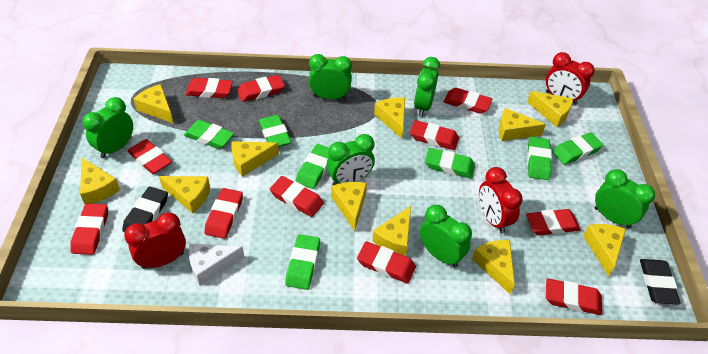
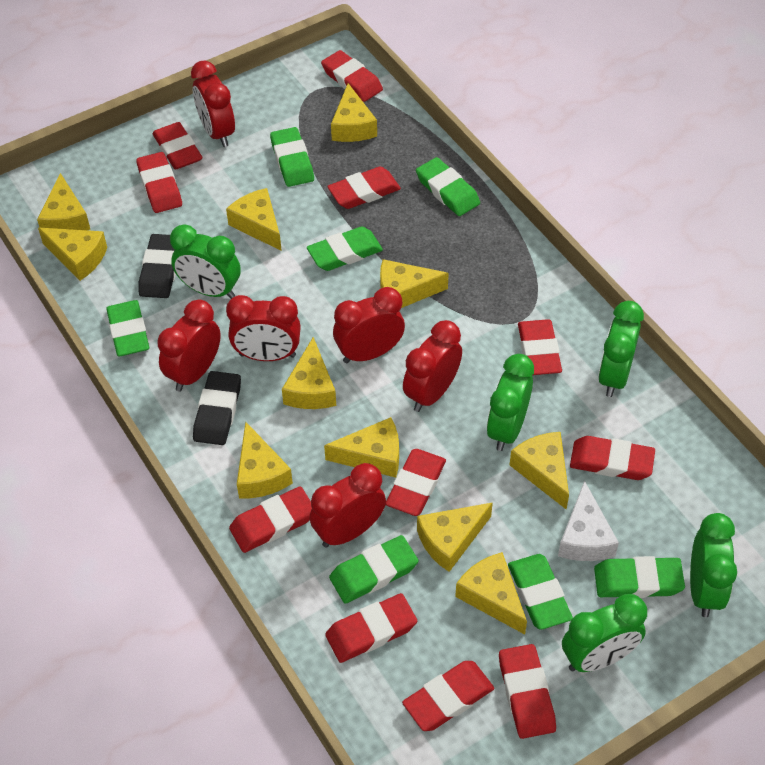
green clock: 6 -> 5
red clock: 3 -> 6

